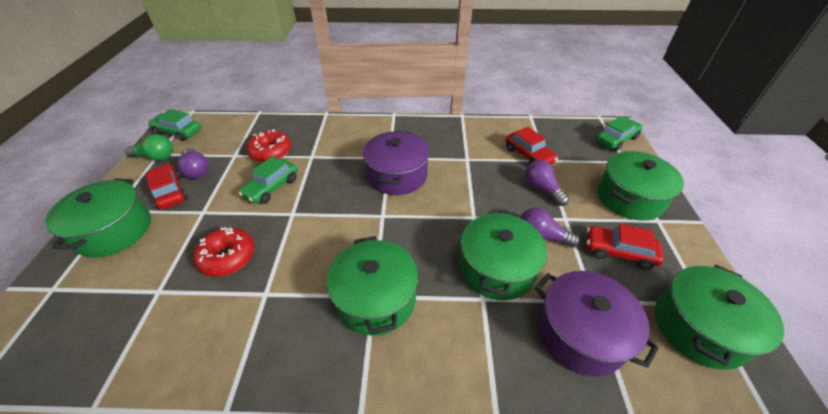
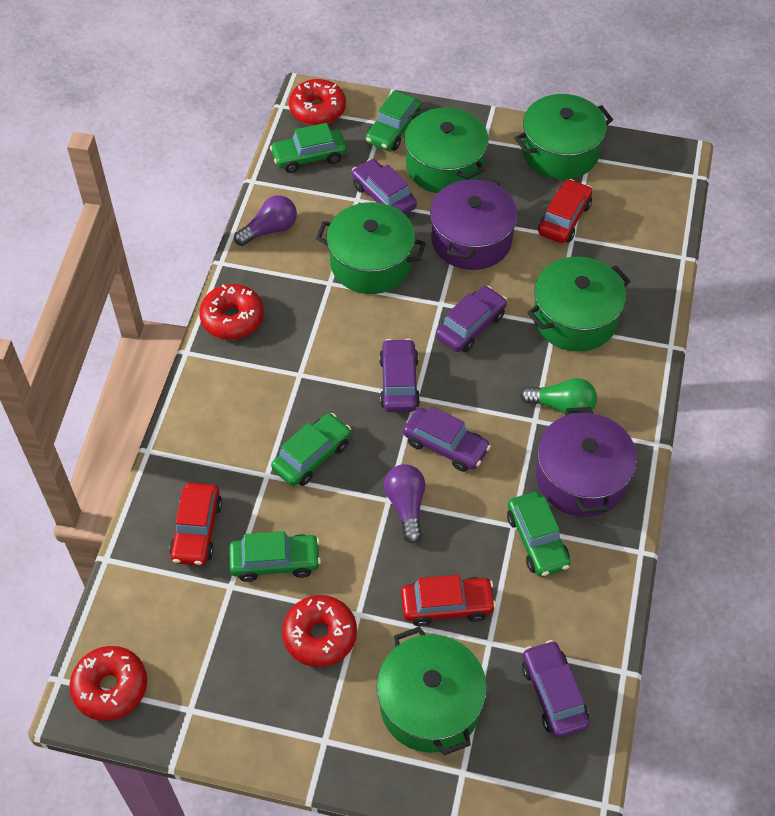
green car: 3 -> 5
purple car: 0 -> 5
purple light bulb: 3 -> 2
red donut: 2 -> 4

